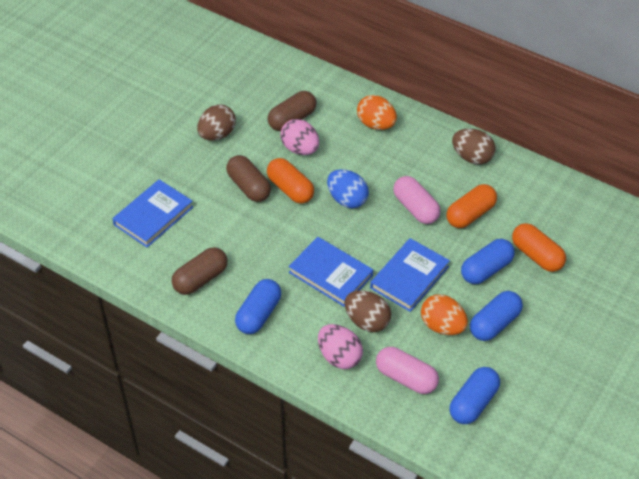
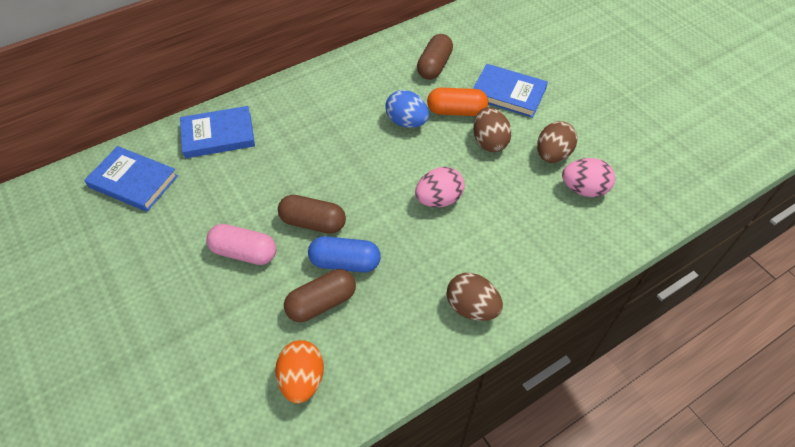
blue capsule: 4 -> 1
orange capsule: 3 -> 1
orange egg: 2 -> 1
pink capsule: 2 -> 1

